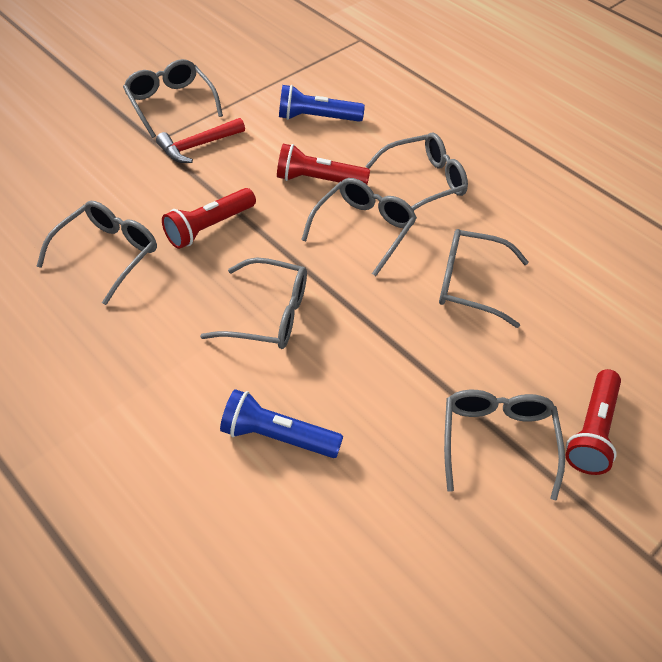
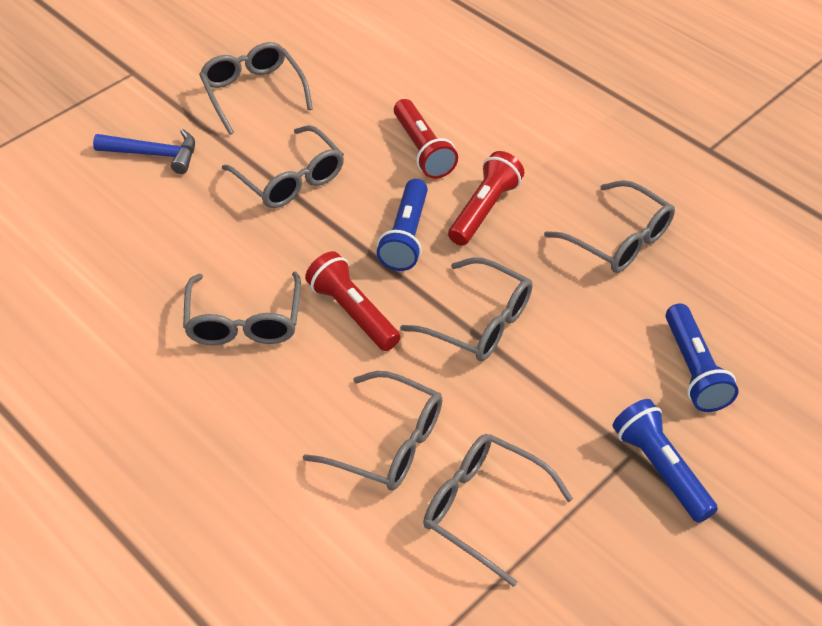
blue flashlight: 2 -> 3
blue hammer: 0 -> 1
red hammer: 1 -> 0

